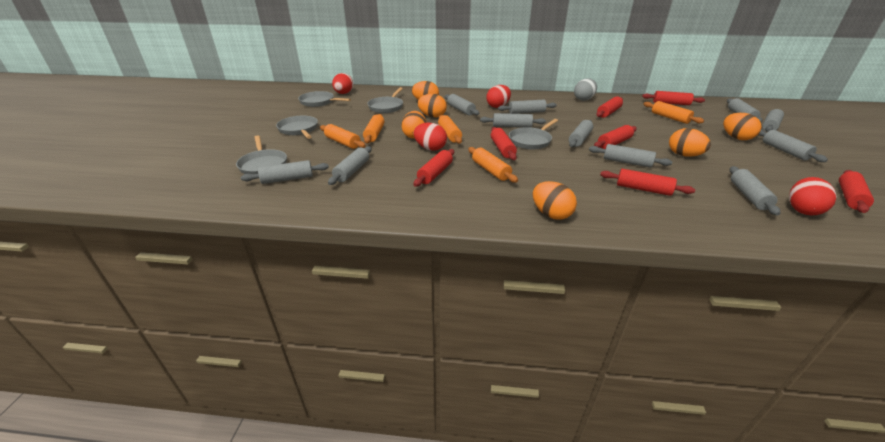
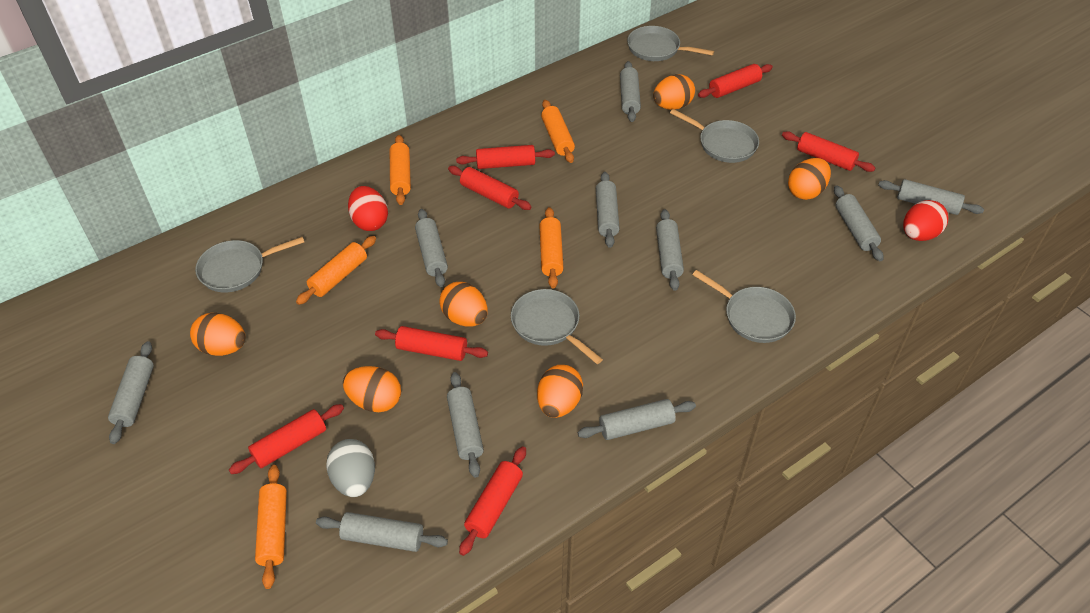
grey rolling pin: 11 -> 10
red egg: 4 -> 2

